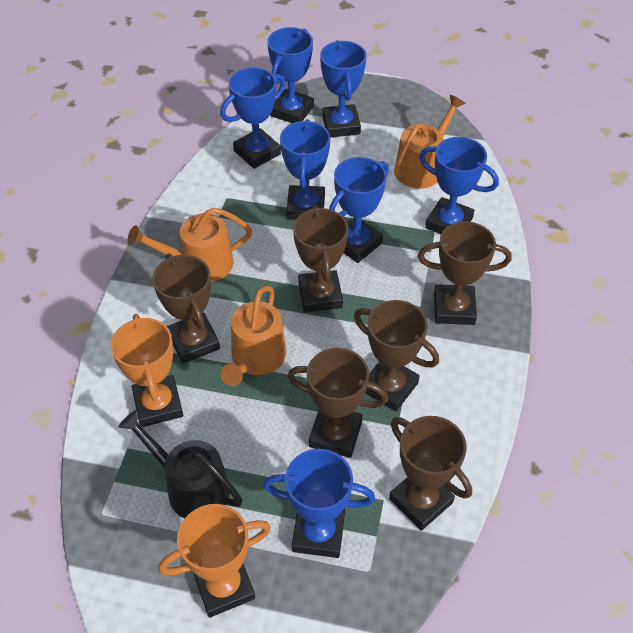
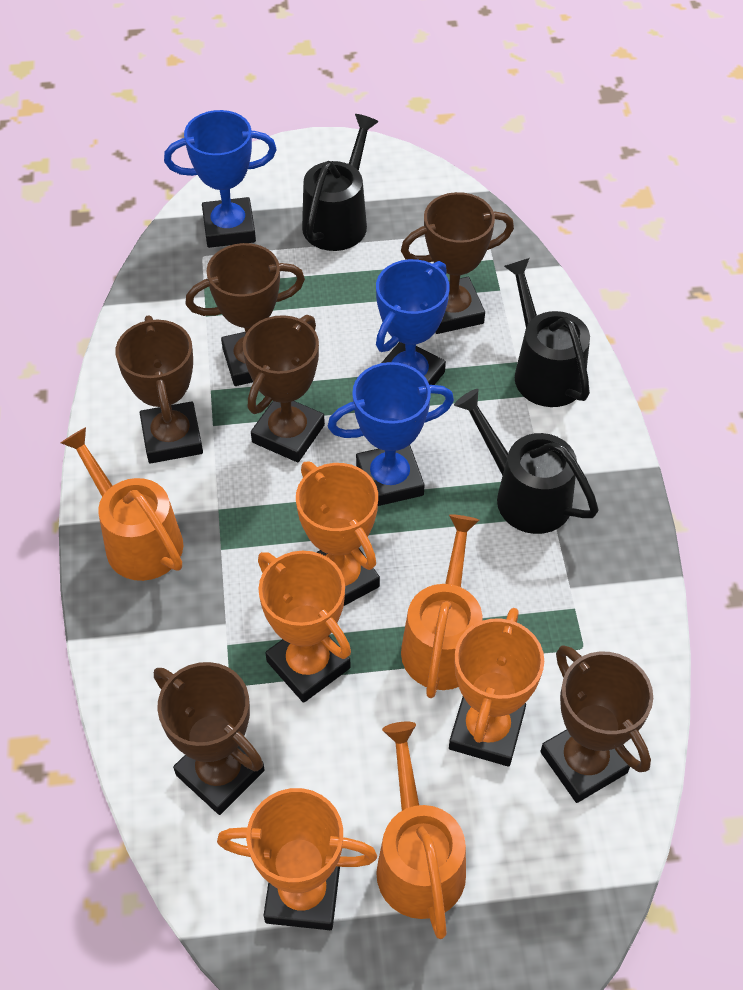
black watering can: 1 -> 3
blue trophy: 7 -> 3
orange trophy: 2 -> 4

